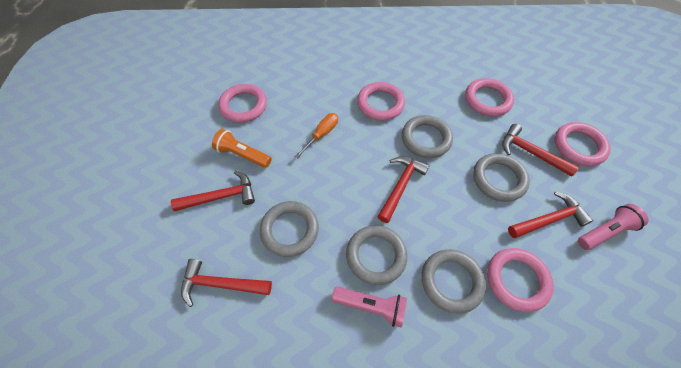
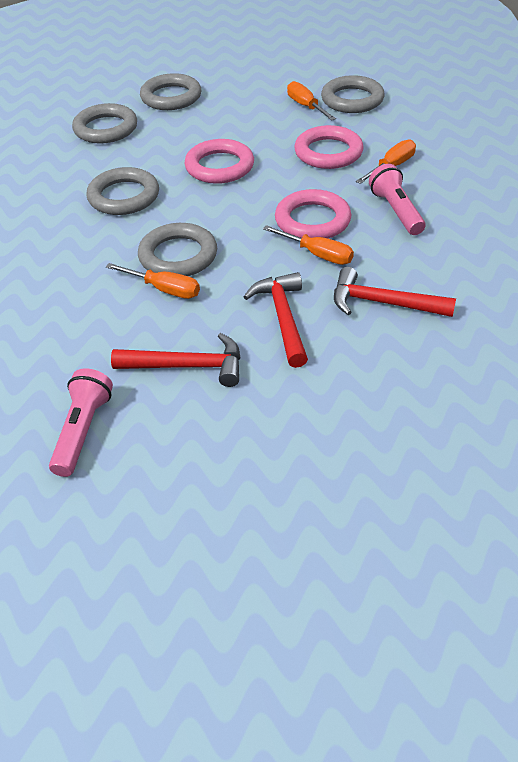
orange flashlight: 1 -> 0
orange screwdriver: 1 -> 4
pink ring: 5 -> 3
red hammer: 5 -> 3

